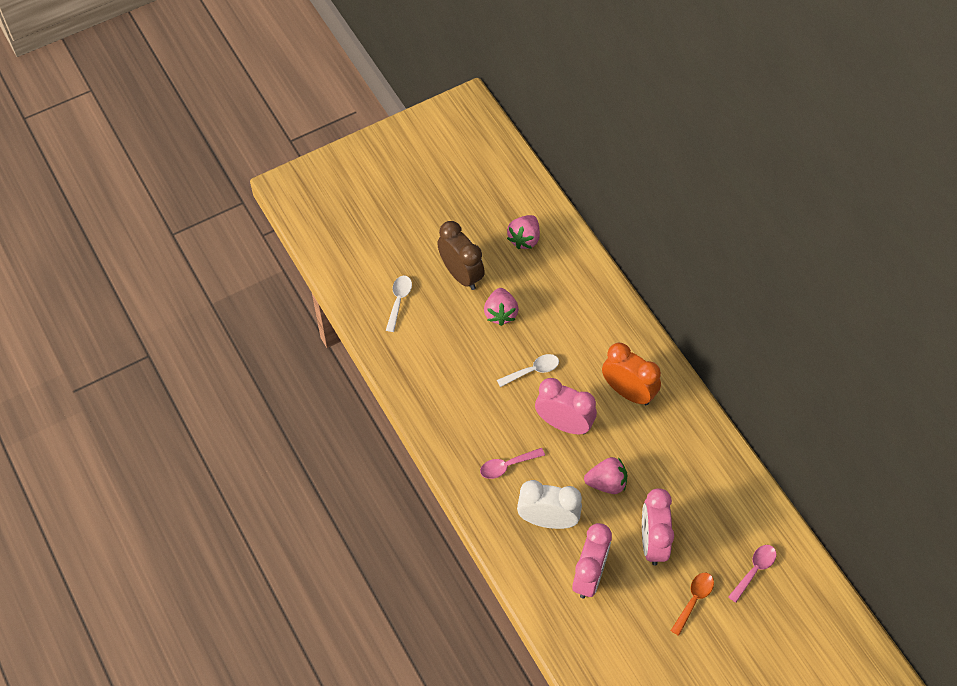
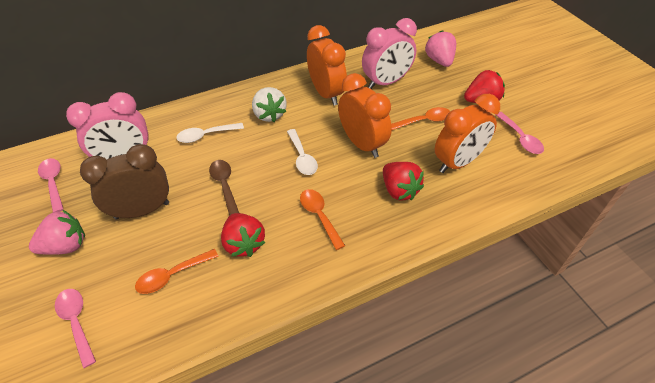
brown spoon: 0 -> 1
orange clock: 1 -> 3
orange spoon: 1 -> 3
pink clock: 3 -> 2
pink spoon: 2 -> 3
pink strawberry: 3 -> 2
red strawberry: 0 -> 3
white clock: 1 -> 0
white strawberry: 0 -> 1

